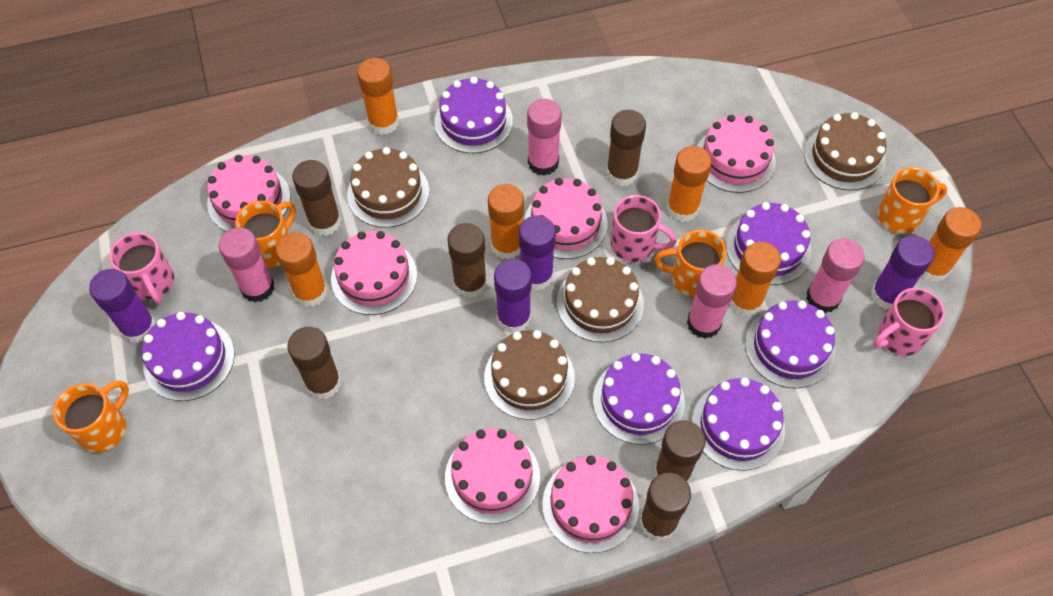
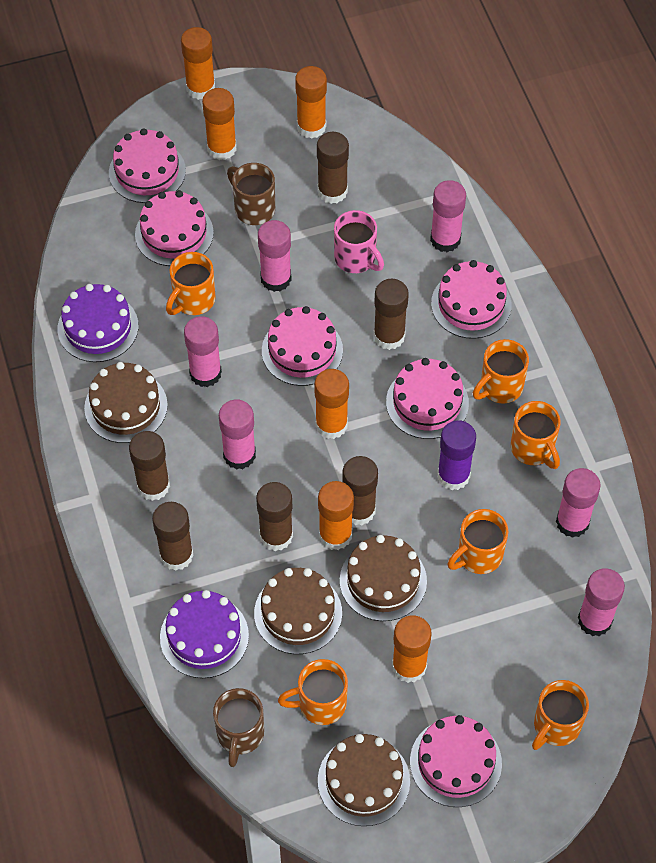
brown mug: 0 -> 2
orange mug: 4 -> 6
pink glue stick: 4 -> 6
pink mug: 3 -> 1
purple cake: 6 -> 2
purple glue stick: 4 -> 1

